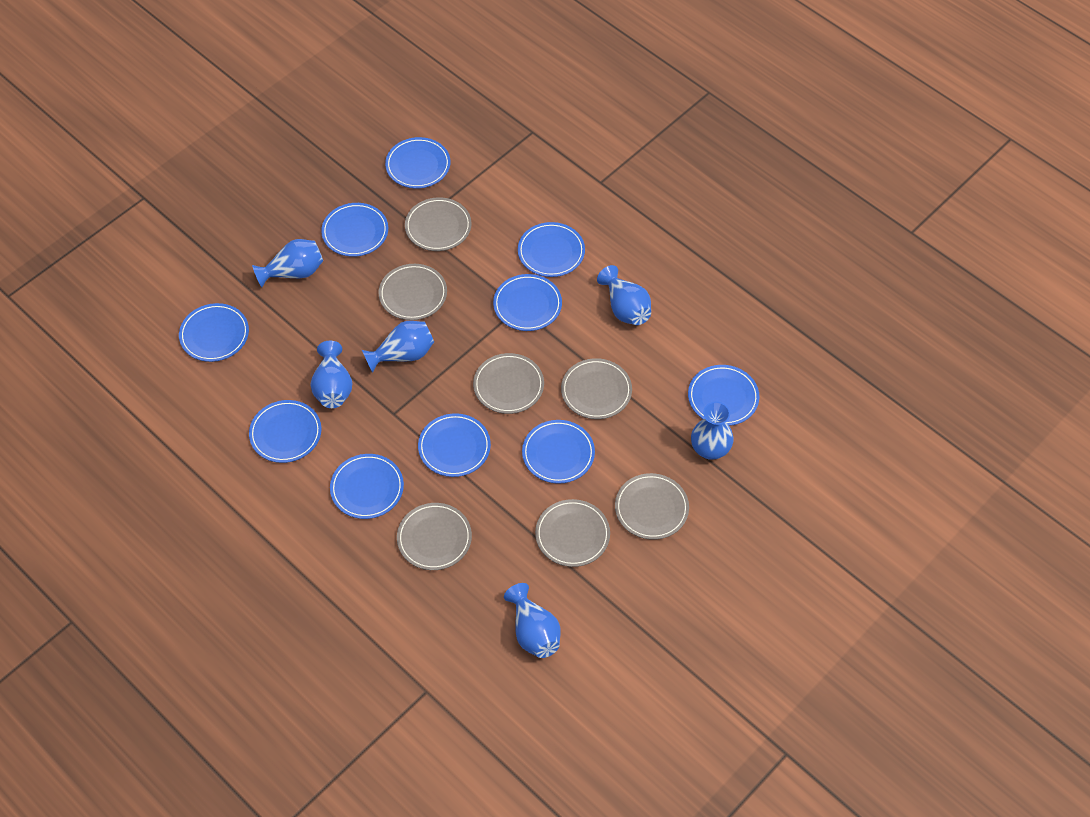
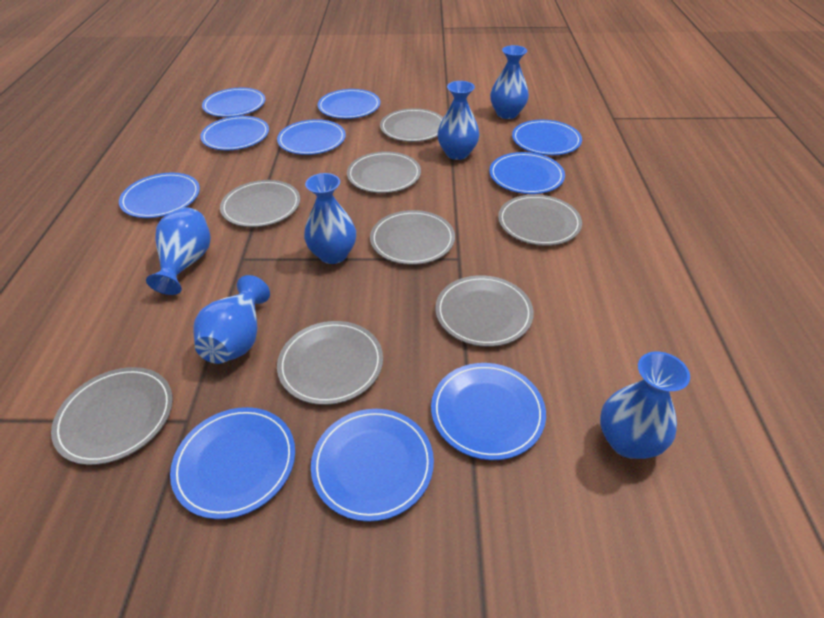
grey plate: 7 -> 8

